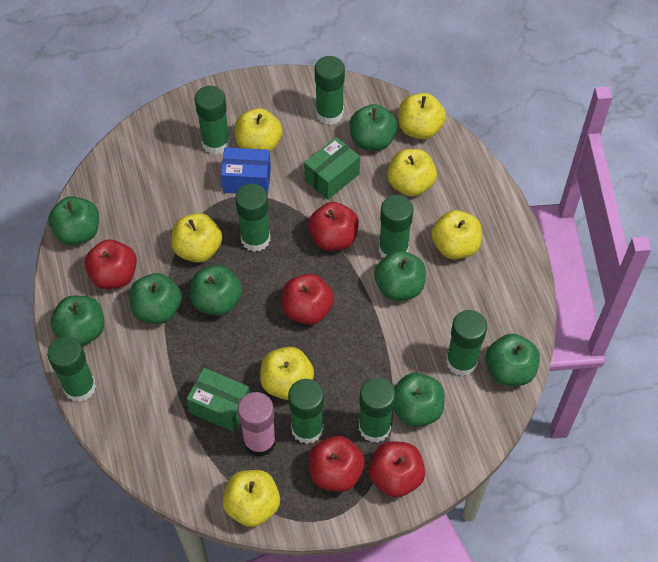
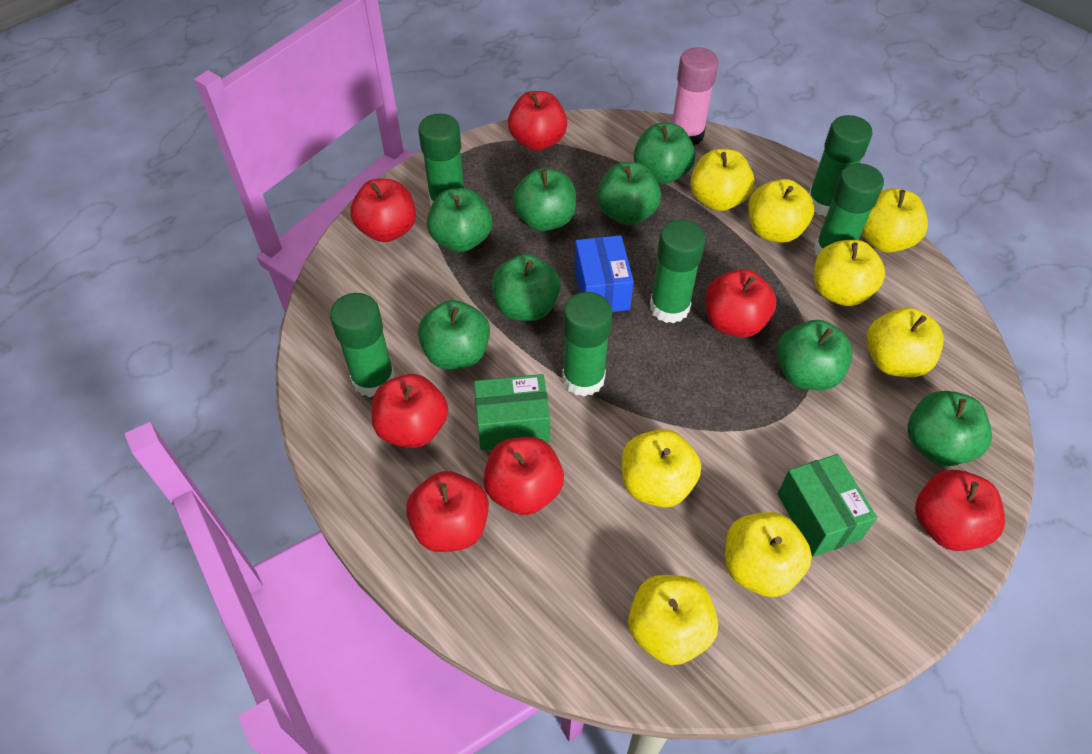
green glue stick: 8 -> 6
red apple: 5 -> 7
yellow apple: 7 -> 8

